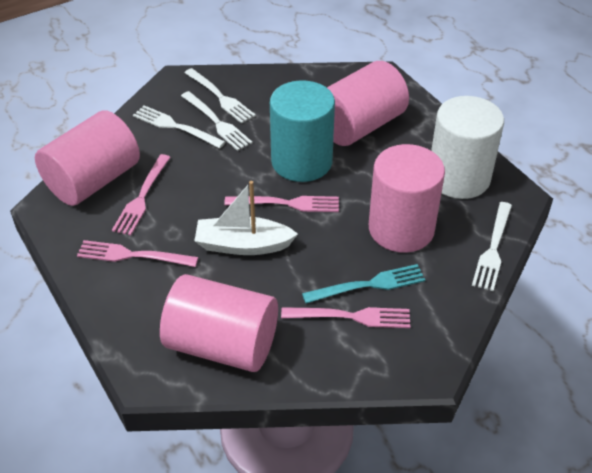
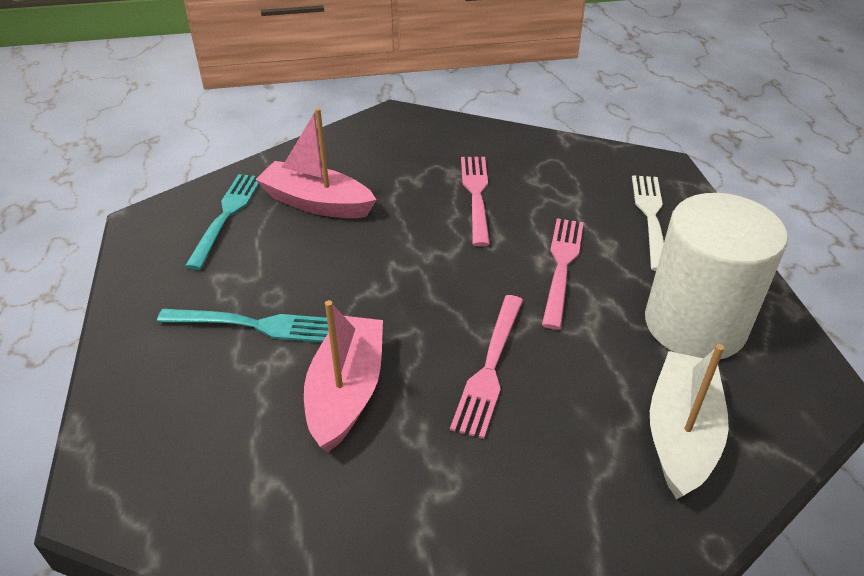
pink boat: 0 -> 2
pink cylinder: 4 -> 0
pink fork: 4 -> 3
turquoise cylinder: 1 -> 0
turquoise fork: 1 -> 2
white fork: 4 -> 1

